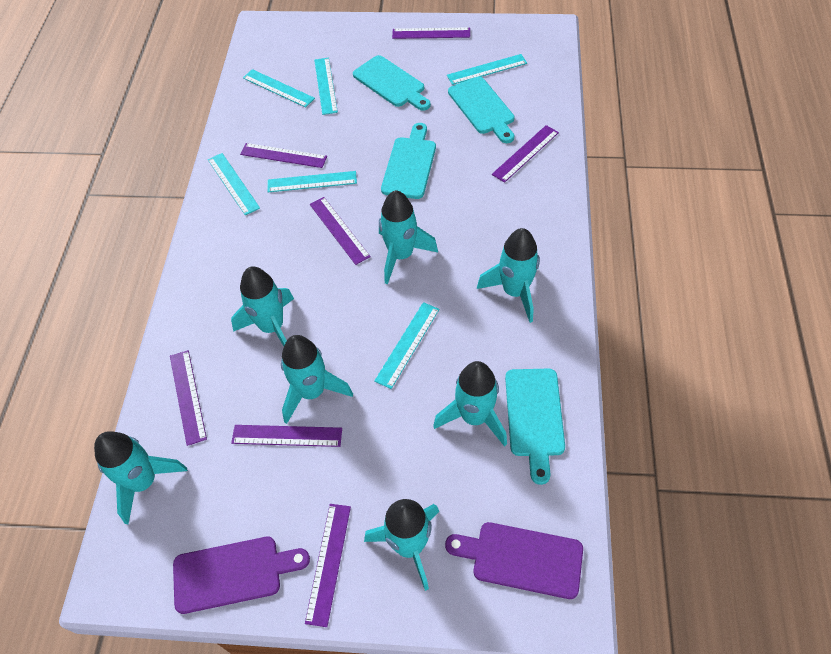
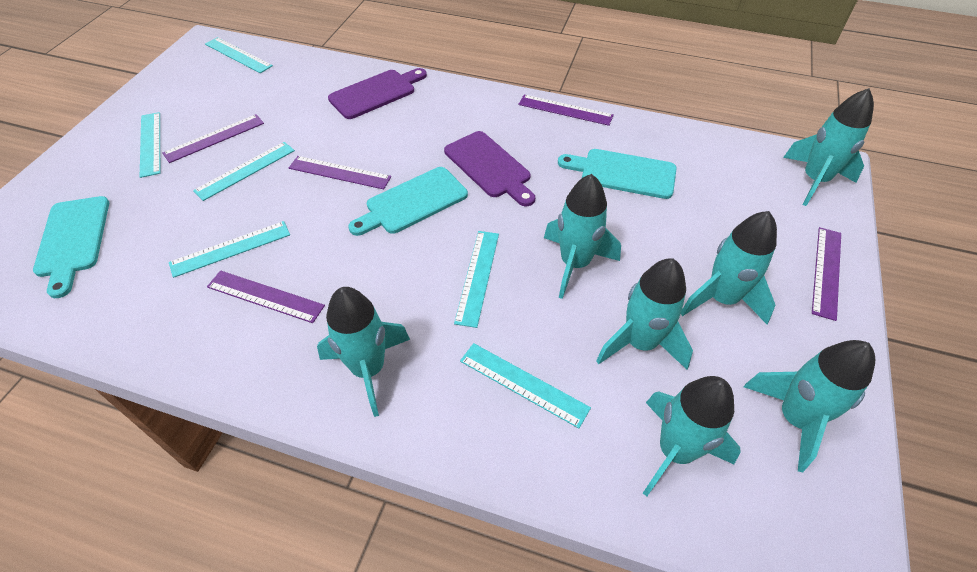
purple ruler: 7 -> 5
turquoise cutting board: 4 -> 3

